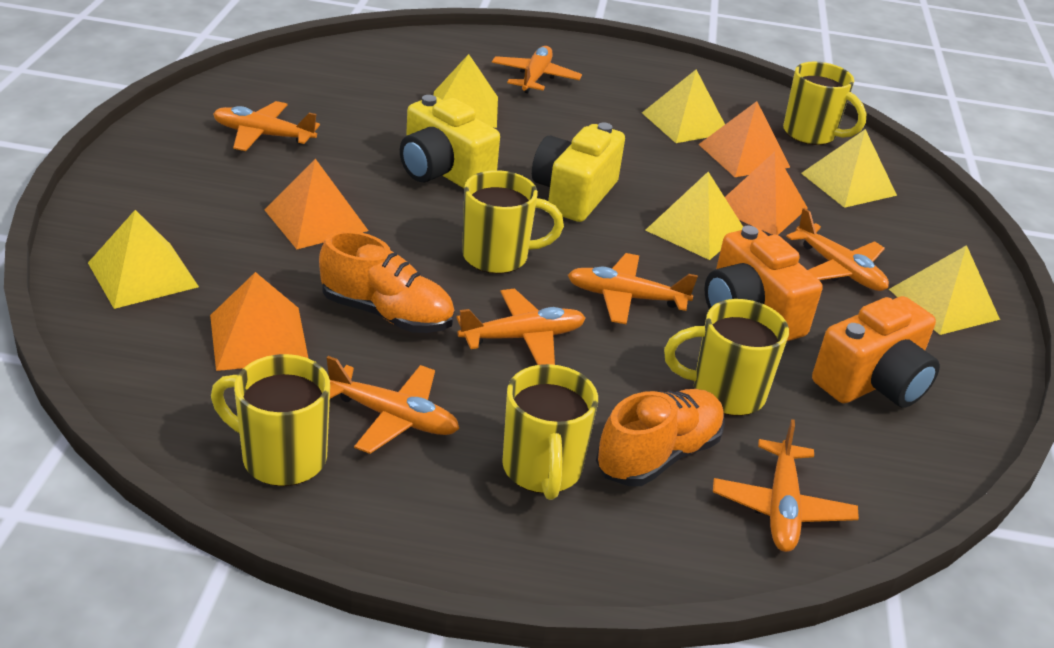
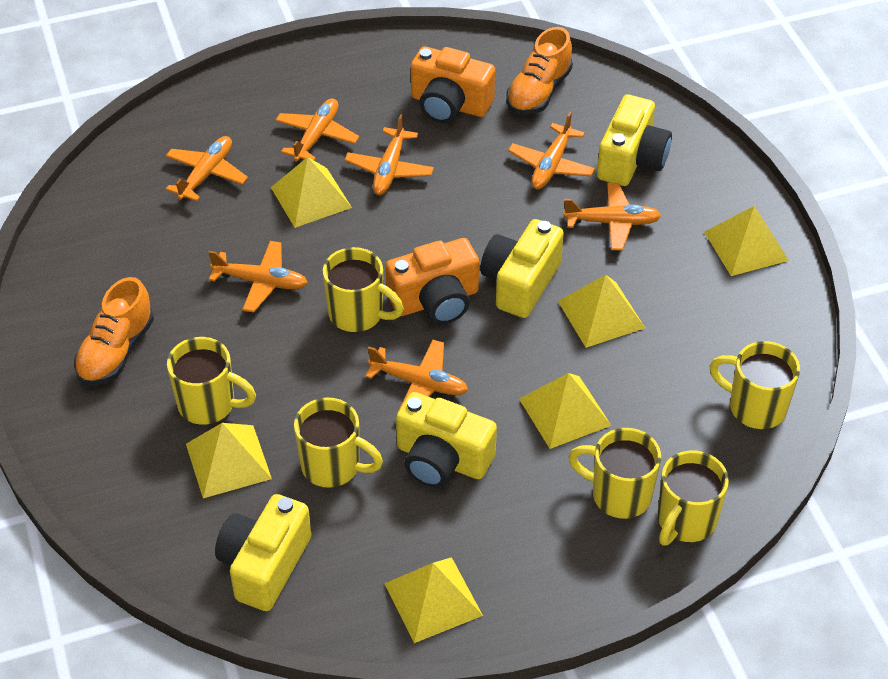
orange pyramid: 4 -> 0
yellow camera: 2 -> 4
yellow mug: 5 -> 6

